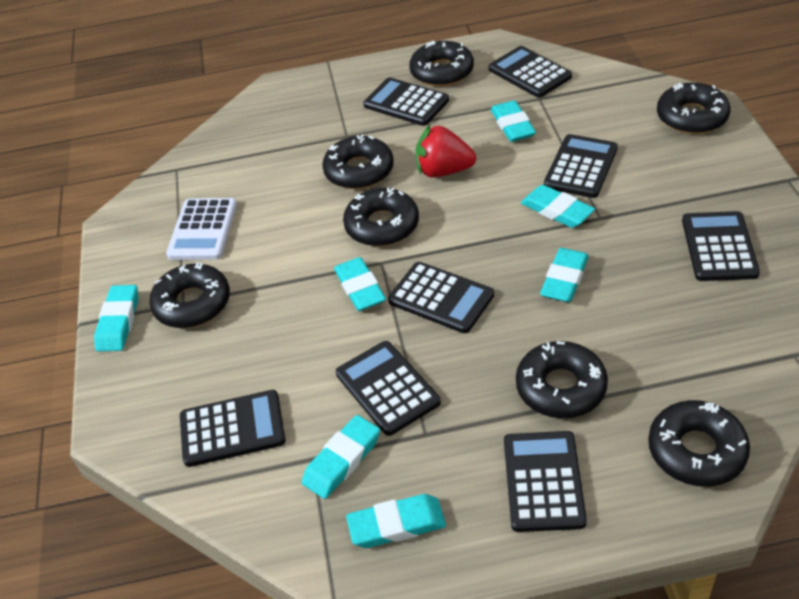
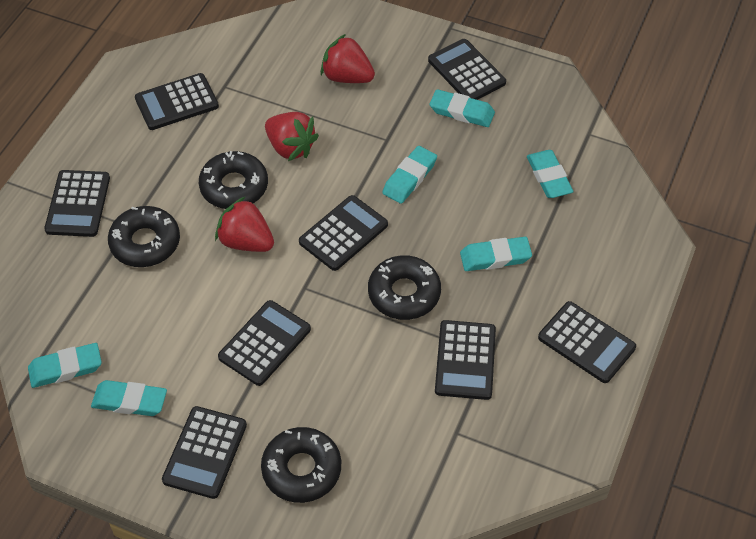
black donut: 7 -> 4
red strawberry: 1 -> 3
turquoise eraser: 7 -> 6
white calculator: 1 -> 0

